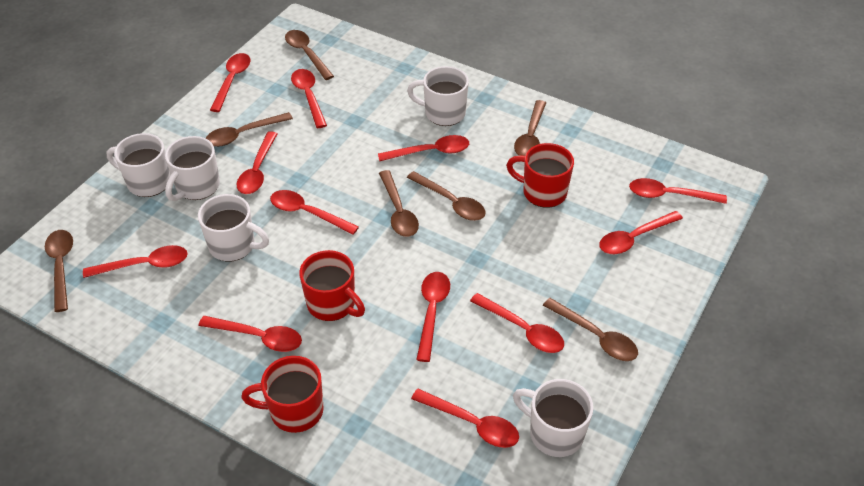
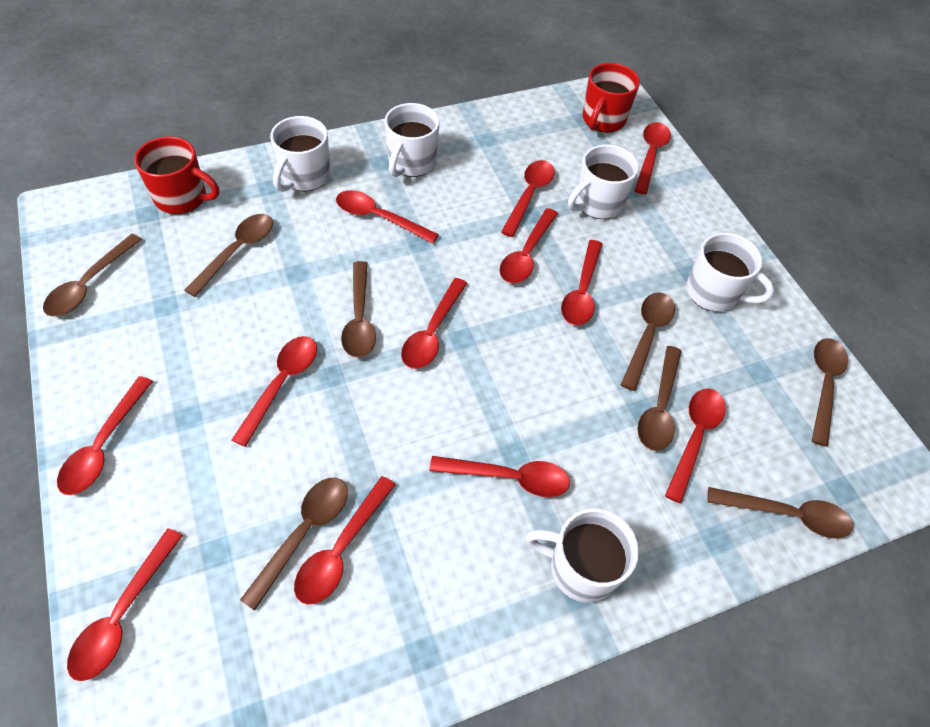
brown spoon: 7 -> 8
red mug: 3 -> 2

